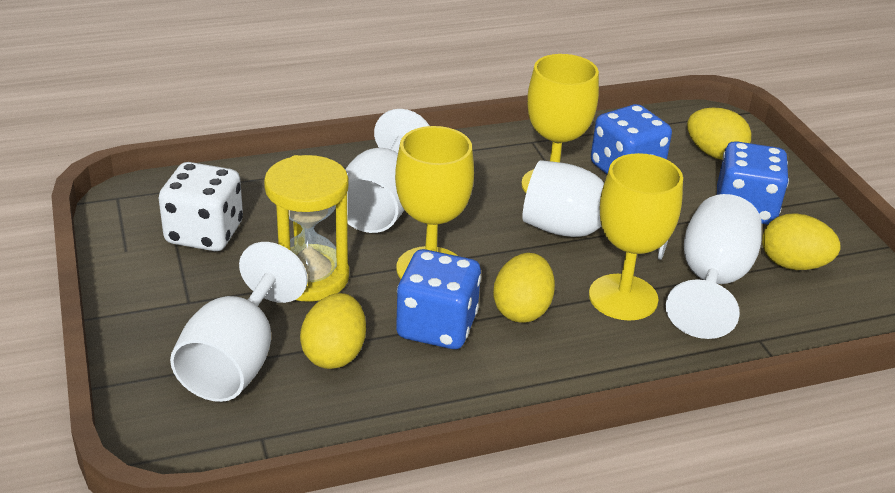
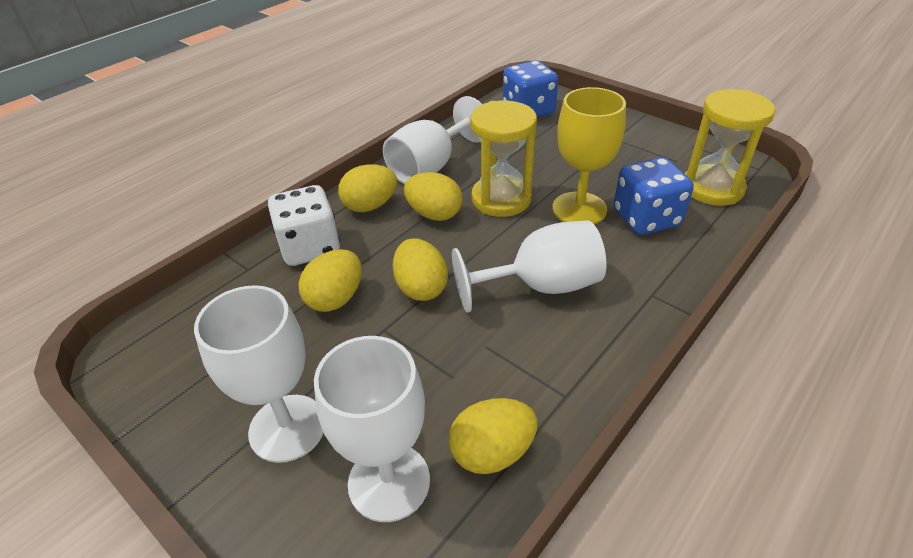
blue dice: 3 -> 2
yellow egg: 4 -> 5
yellow goblet: 3 -> 1
yellow hourglass: 1 -> 2

